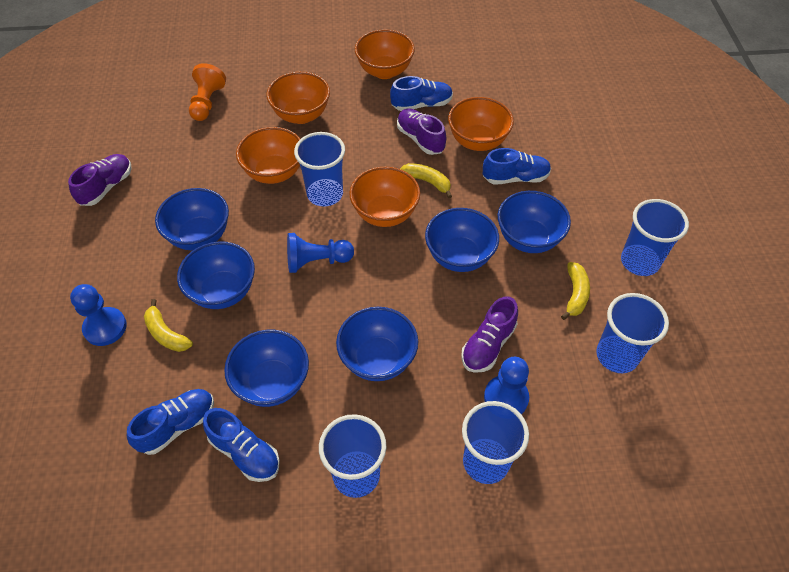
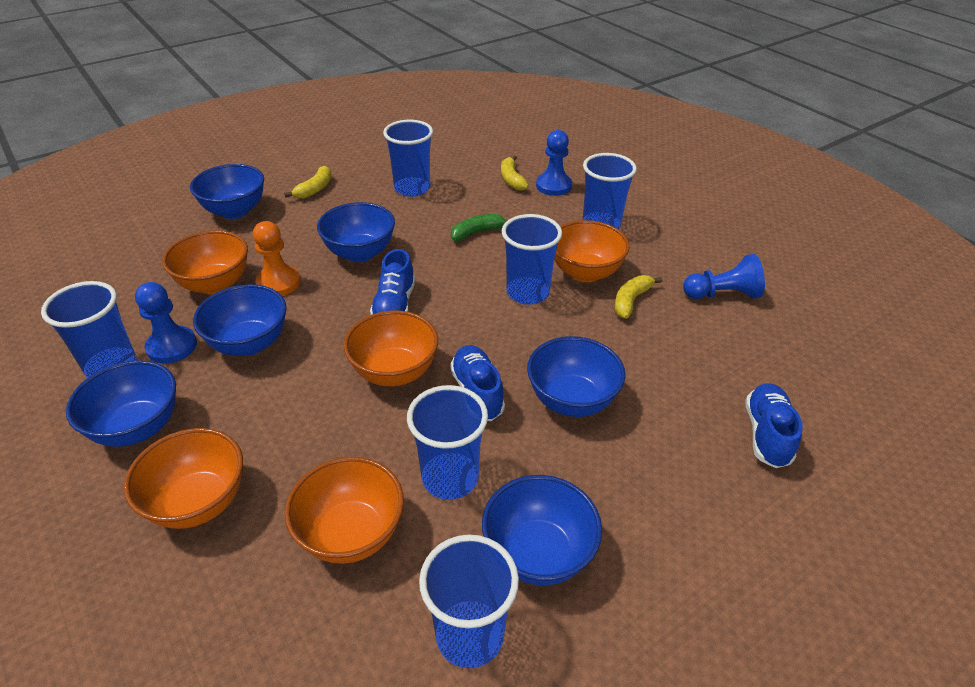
blue cup: 5 -> 6
blue shoe: 4 -> 3
green banana: 0 -> 1
purple shoe: 3 -> 0

